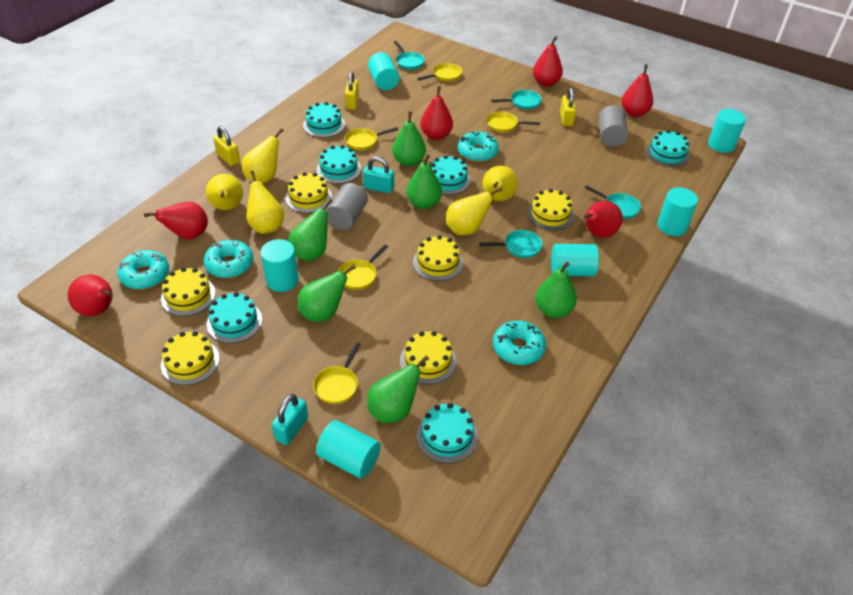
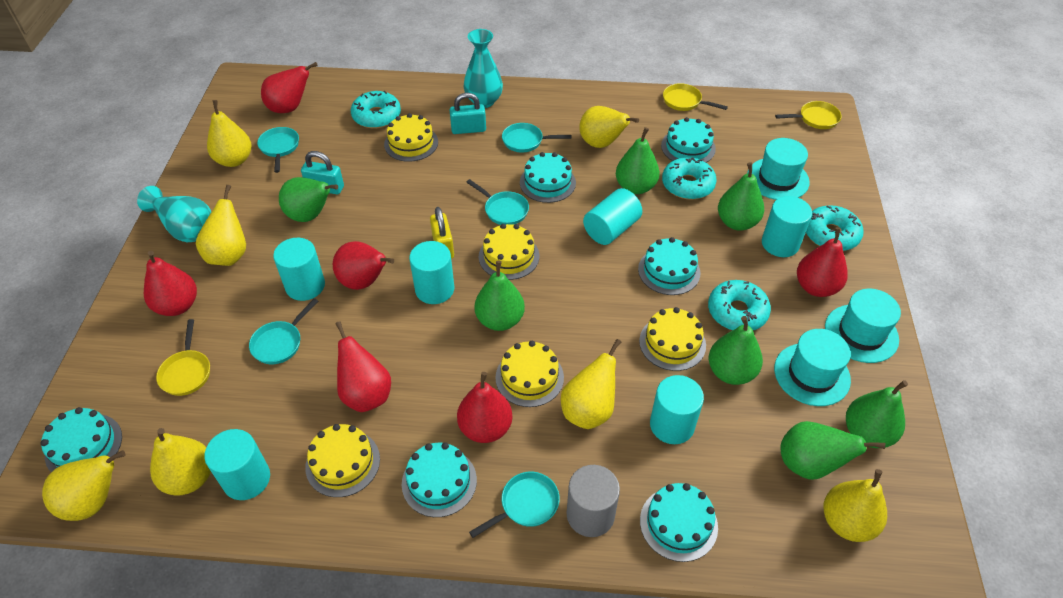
green pear: 6 -> 7
grey cylinder: 2 -> 1
turquoise hat: 0 -> 3
turquoise pan: 4 -> 5
turquoise vase: 0 -> 2
yellow cake: 6 -> 5
yellow padlock: 3 -> 1
yellow pan: 5 -> 3
yellow pear: 5 -> 7

